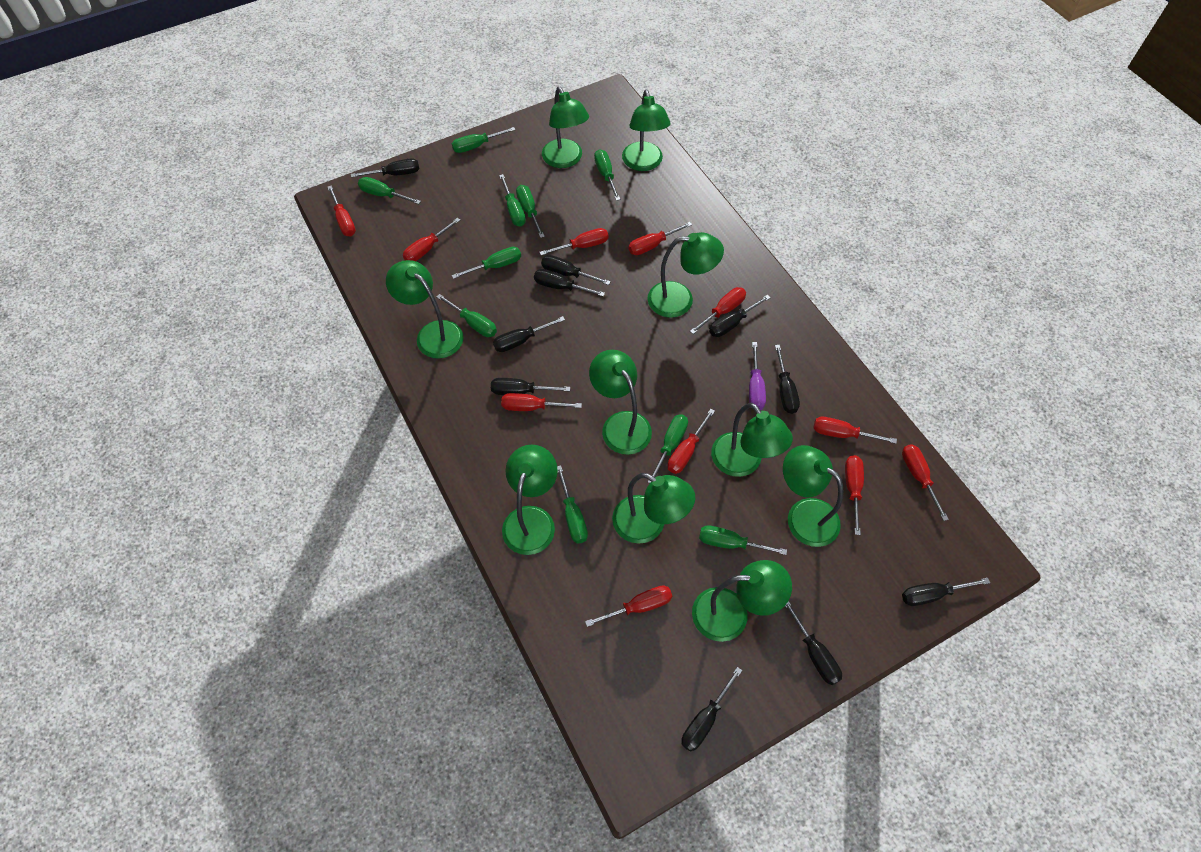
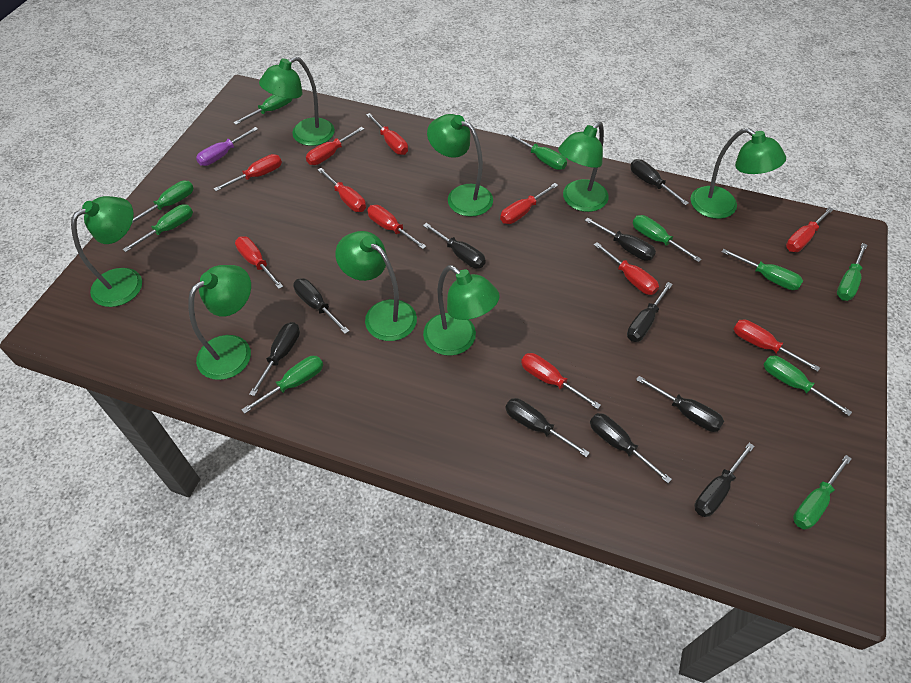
green lamp: 10 -> 8

